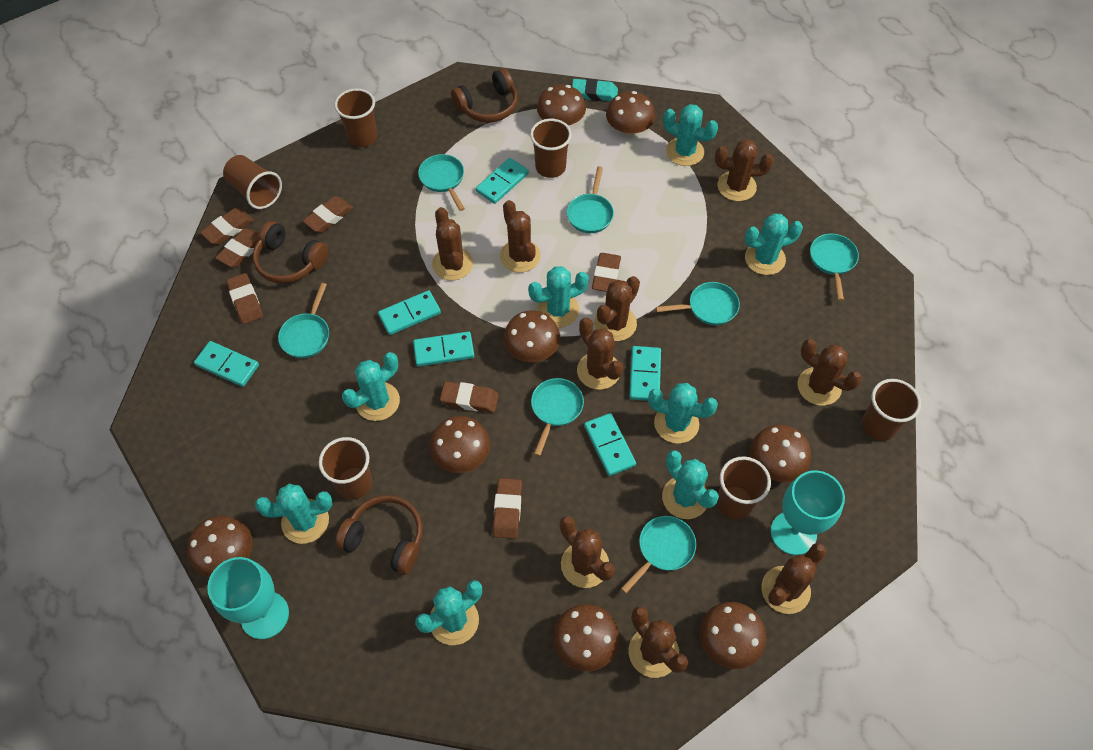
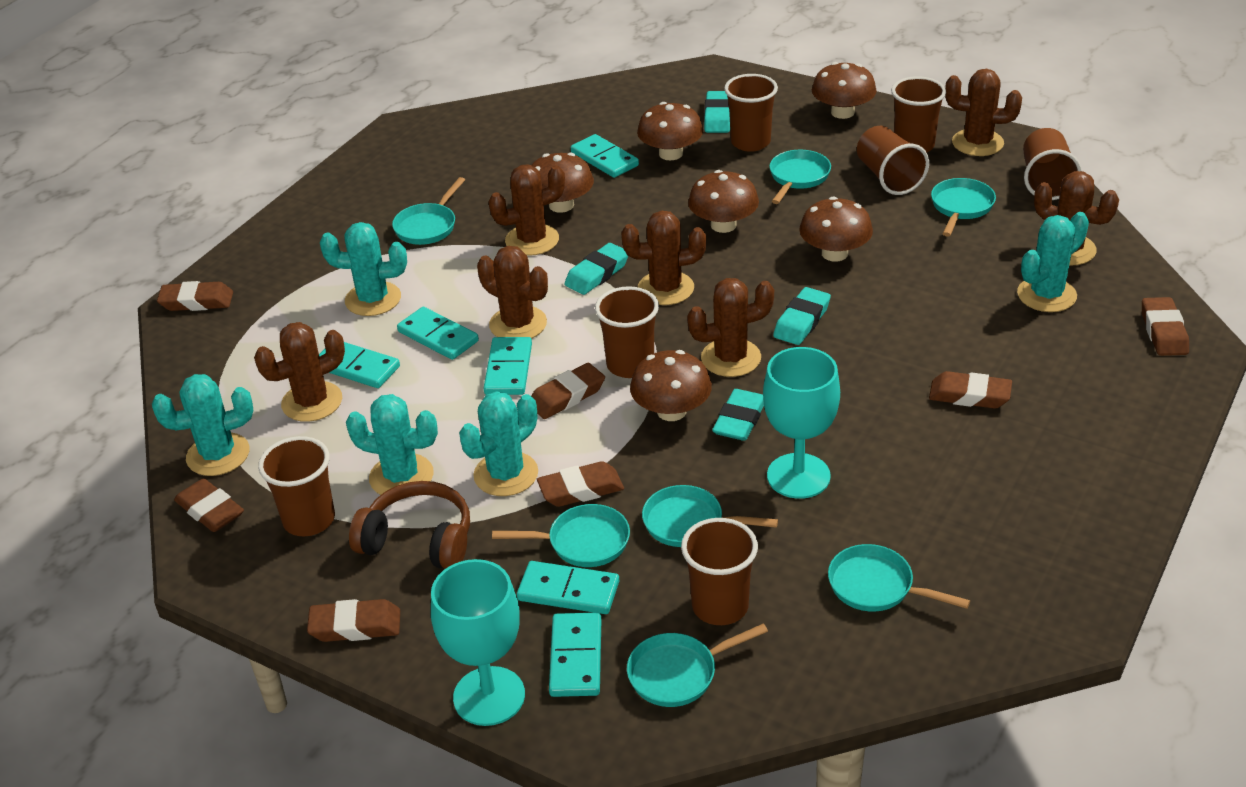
brown cactus: 9 -> 7
brown cup: 6 -> 7
brown headphones: 3 -> 1
brown mushroom: 8 -> 6
turquoise cactus: 8 -> 5
turquoise eraser: 1 -> 4

